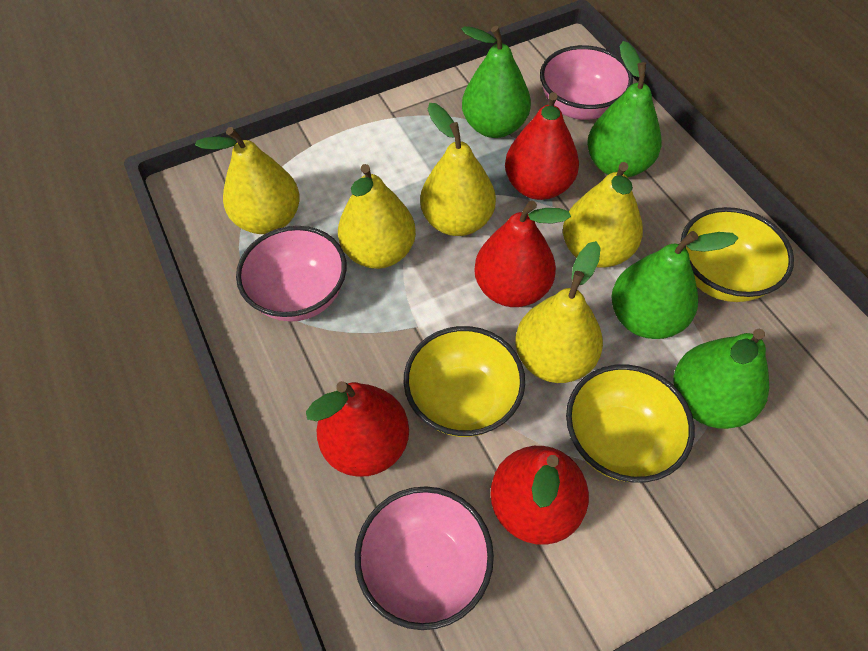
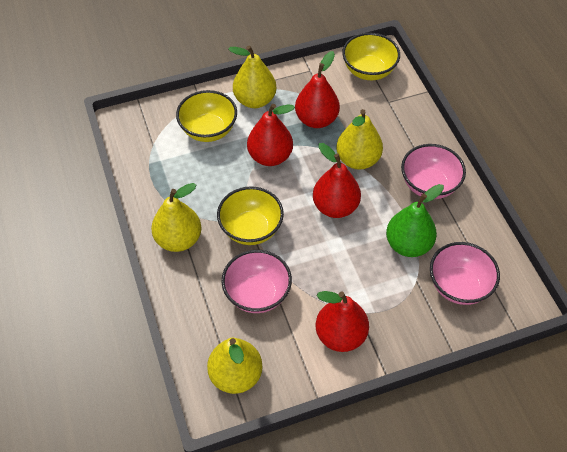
green pear: 4 -> 1
yellow pear: 5 -> 4

